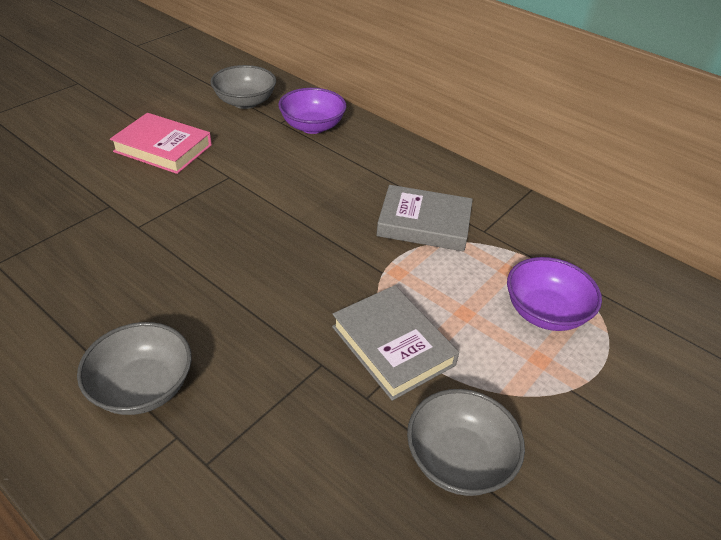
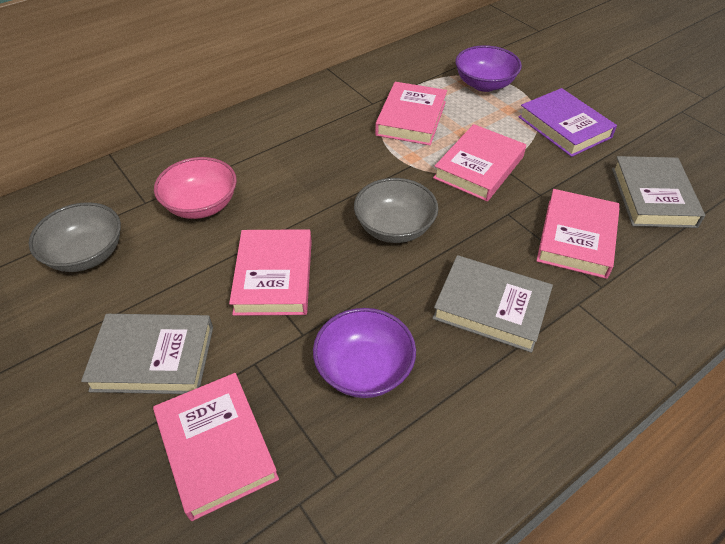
grey book: 2 -> 3
grey bowl: 3 -> 2
pink book: 1 -> 5
pink bowl: 0 -> 1
purple book: 0 -> 1

